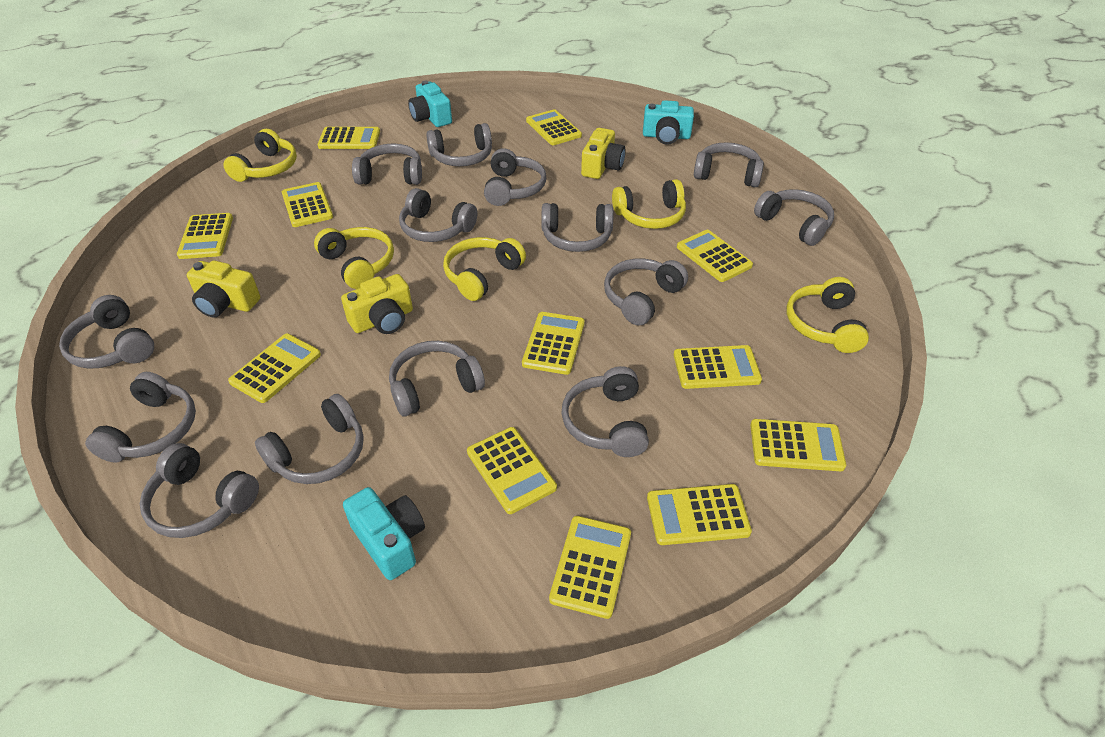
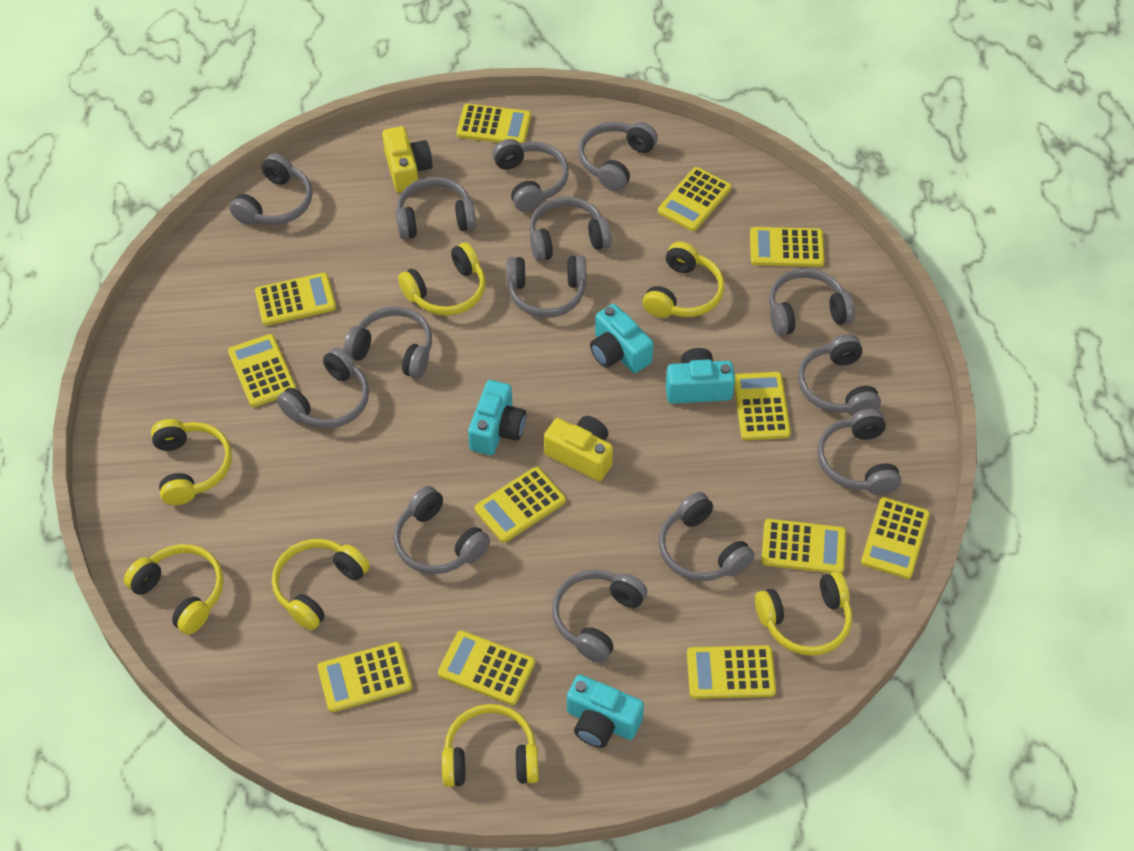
turquoise camera: 3 -> 4
yellow camera: 3 -> 2
yellow headphones: 5 -> 7

